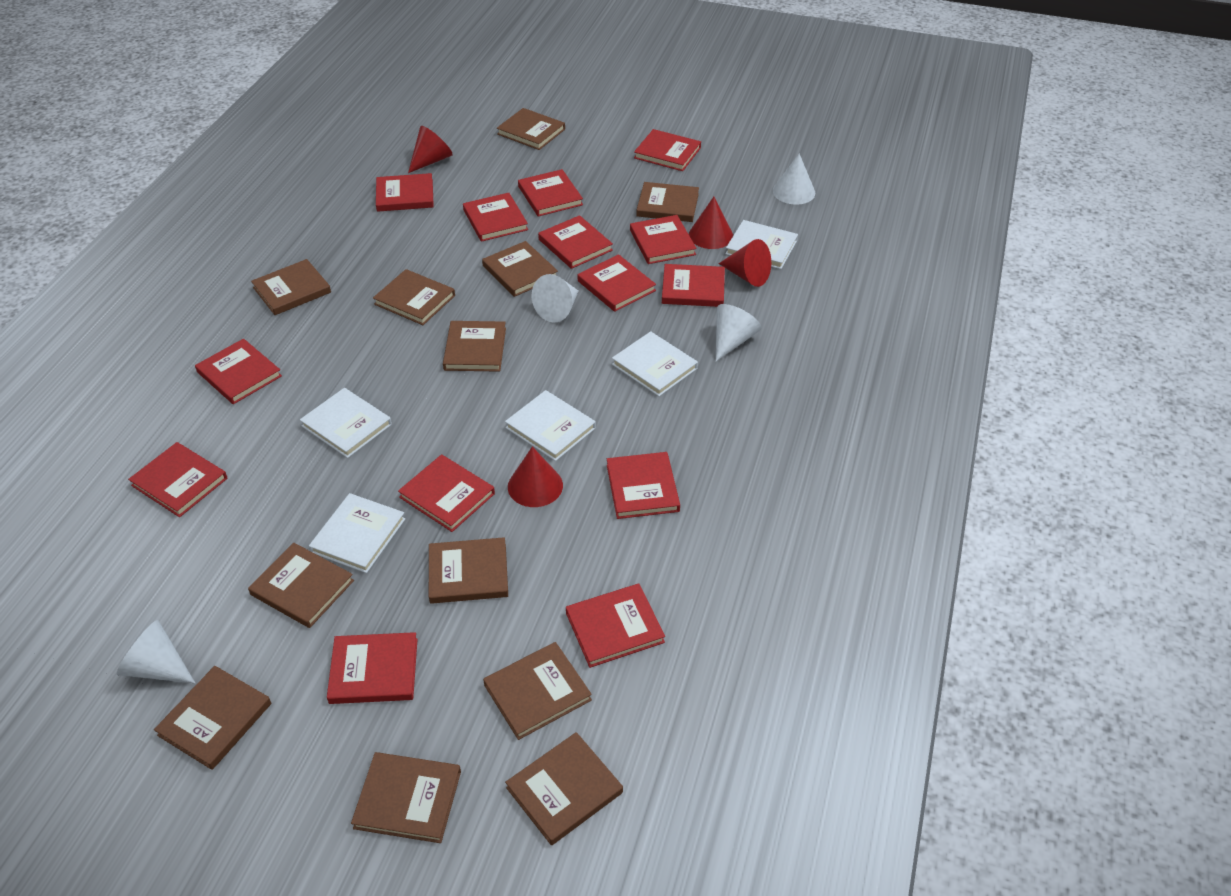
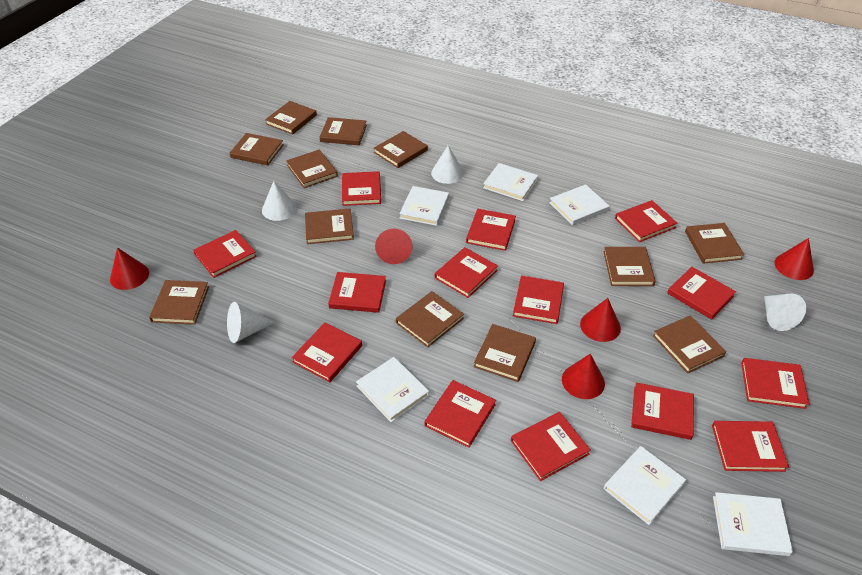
red cone: 4 -> 5
white book: 5 -> 6

